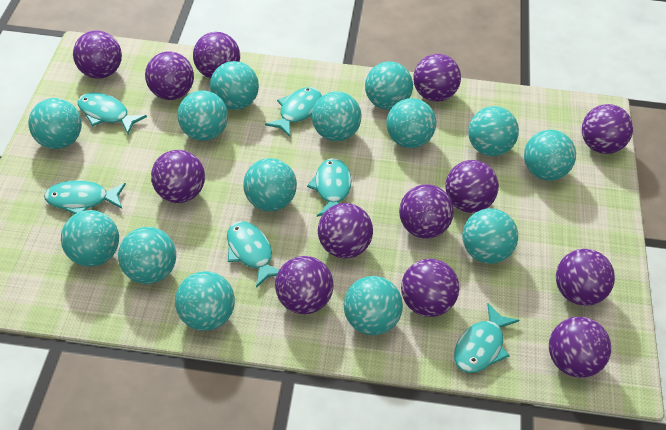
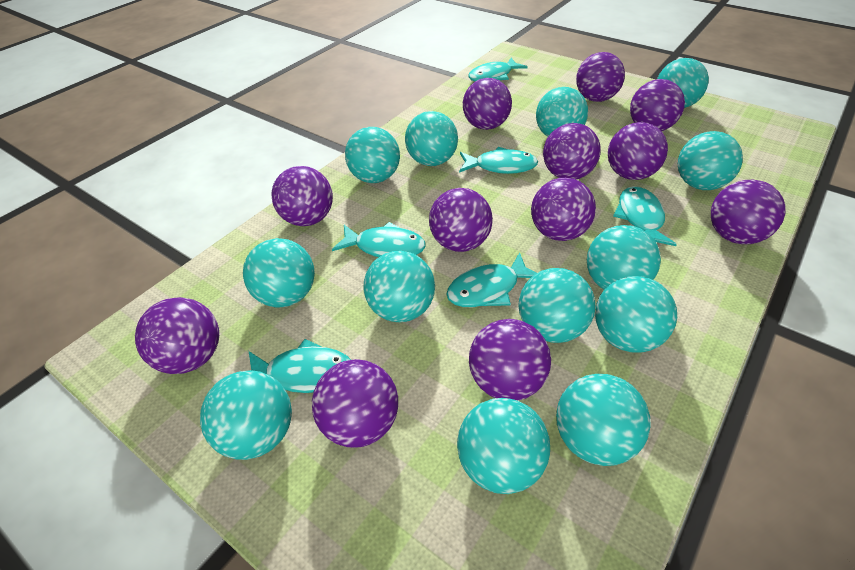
purple ball: 13 -> 12
turquoise ball: 14 -> 13

